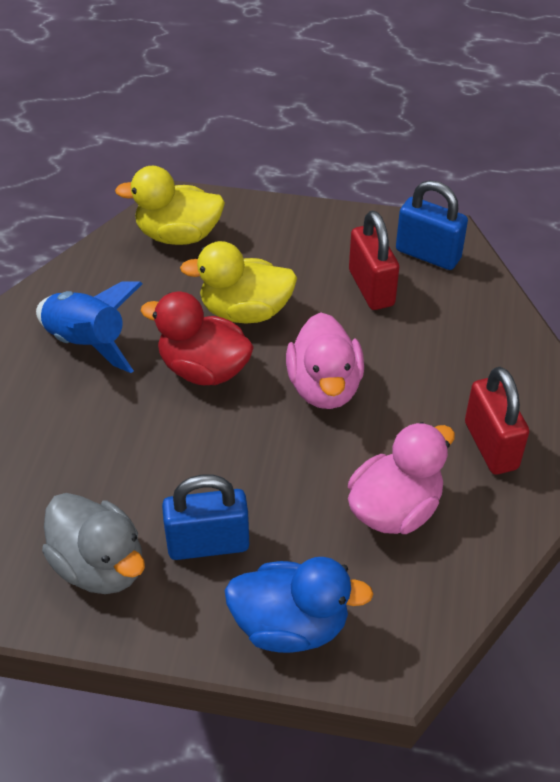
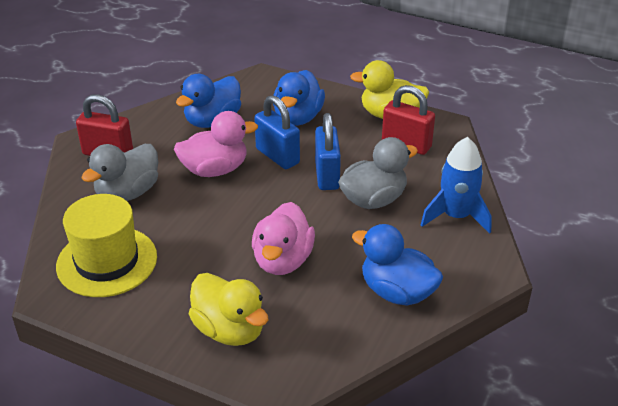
blue duck: 1 -> 3
grey duck: 1 -> 2
red duck: 1 -> 0
yellow hat: 0 -> 1

